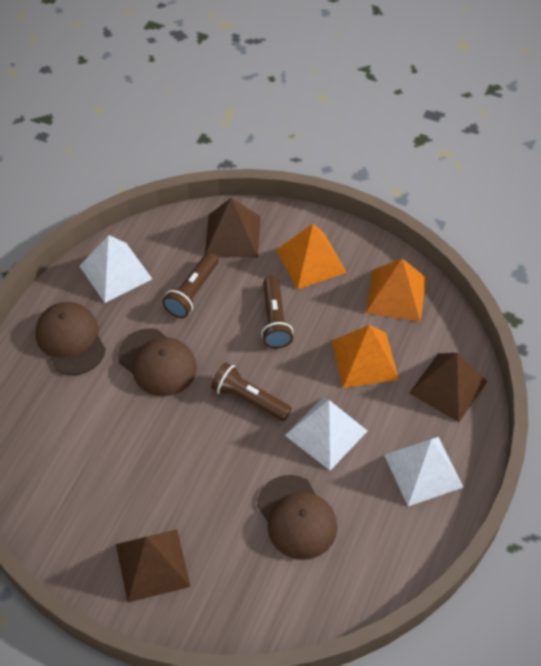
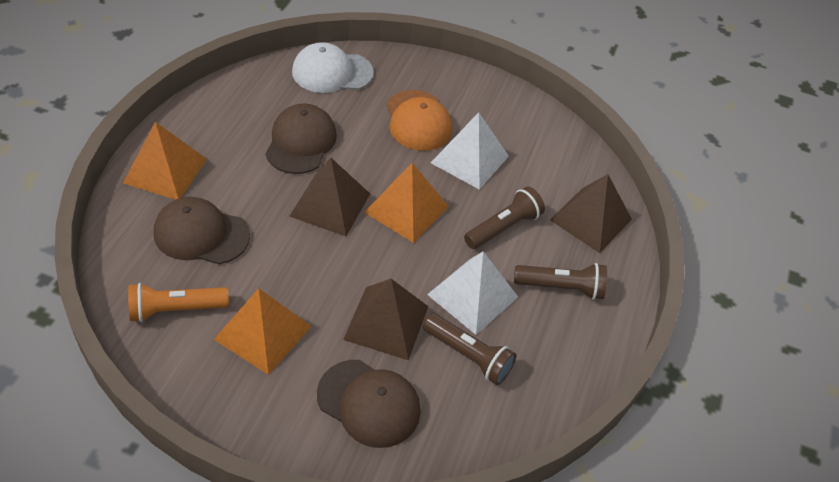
orange cap: 0 -> 1
orange flashlight: 0 -> 1
white cap: 0 -> 1
white pyramid: 3 -> 2

